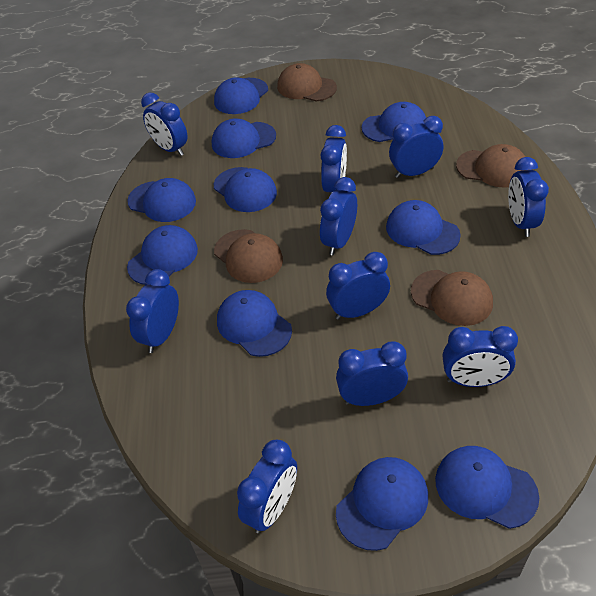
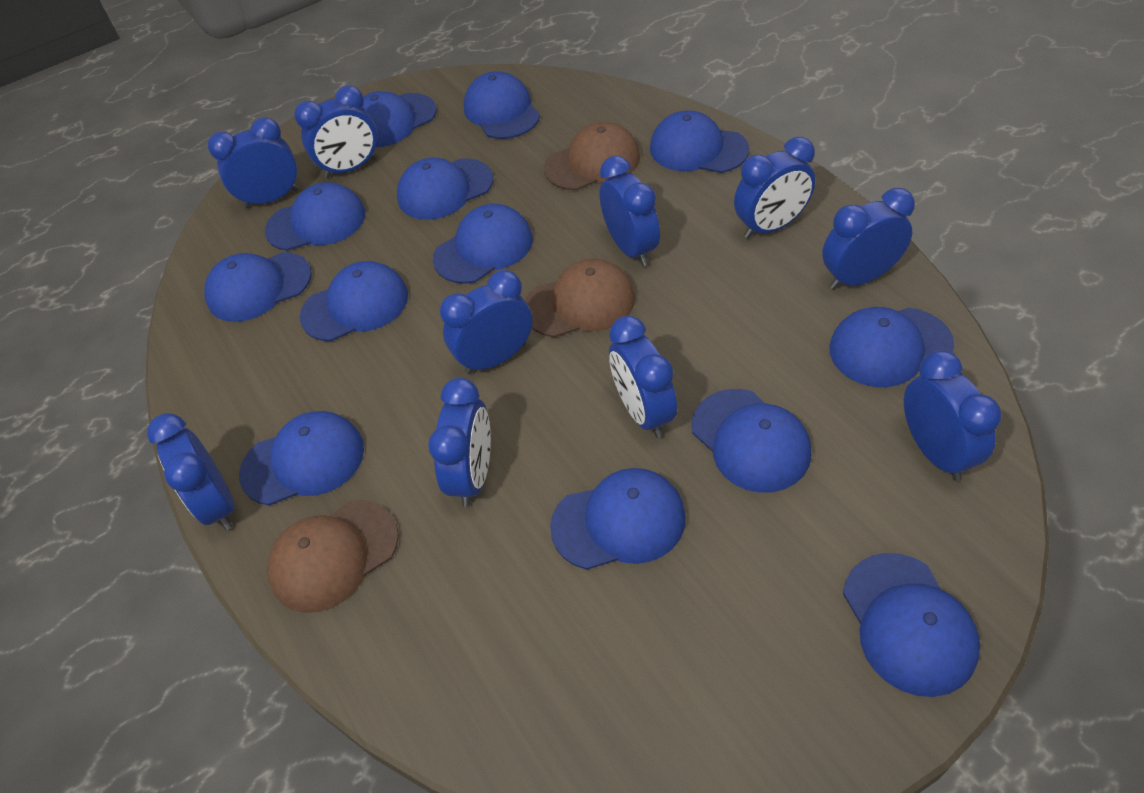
blue cap: 10 -> 13
brown cap: 4 -> 3

